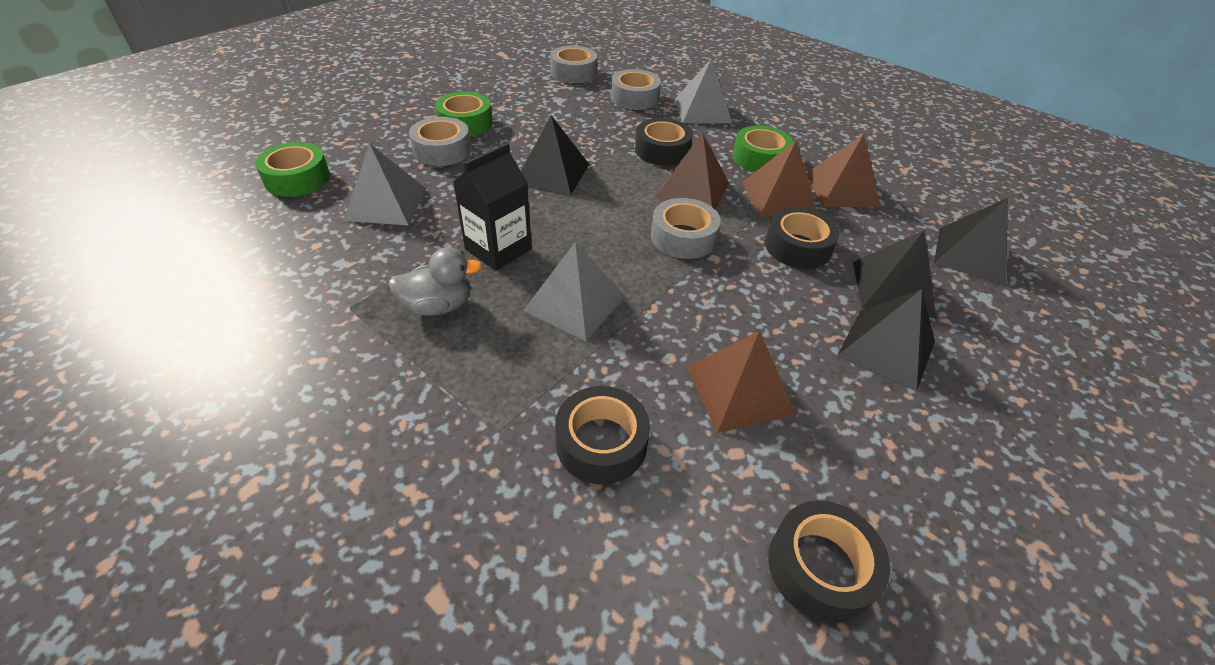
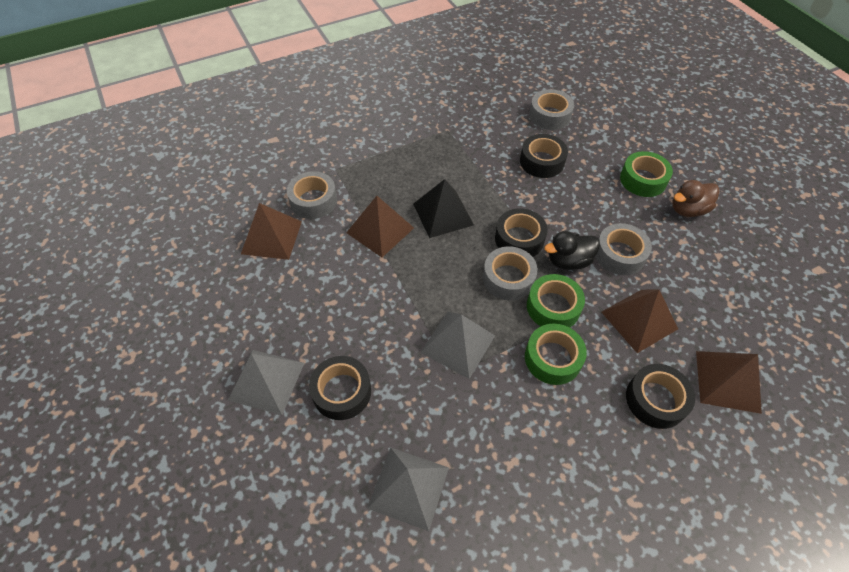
black carton: 1 -> 0
black duck: 0 -> 1
black pyramid: 4 -> 1
brown duck: 0 -> 1
grey duck: 1 -> 0

